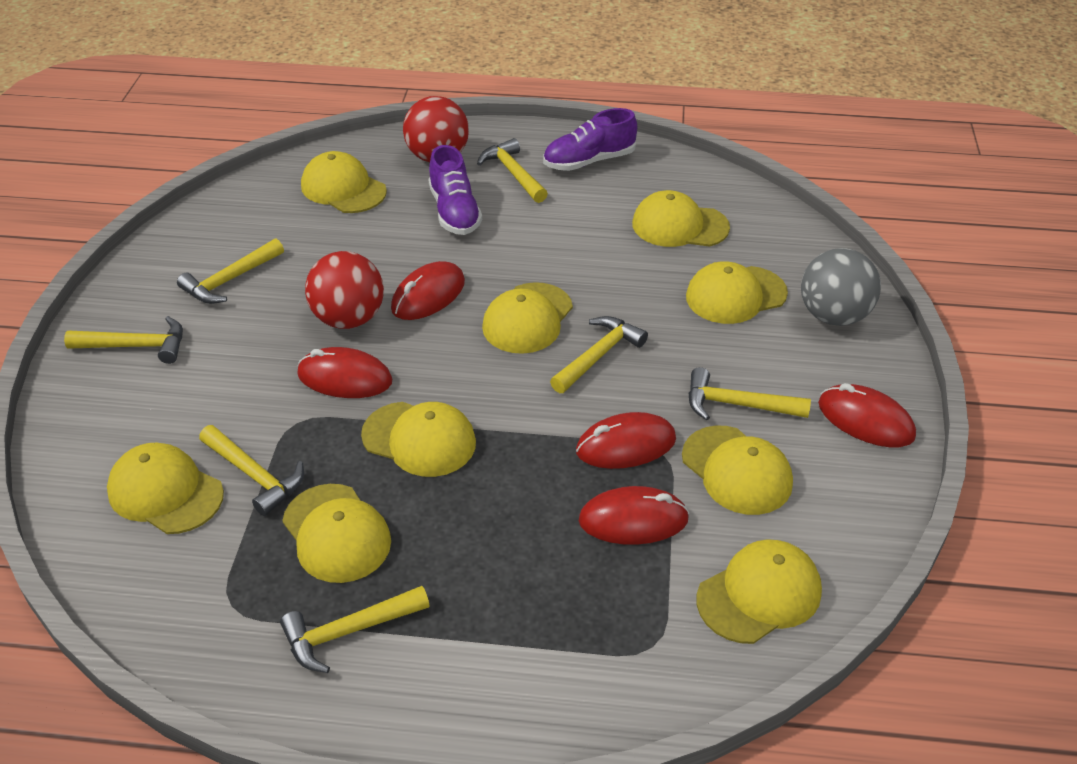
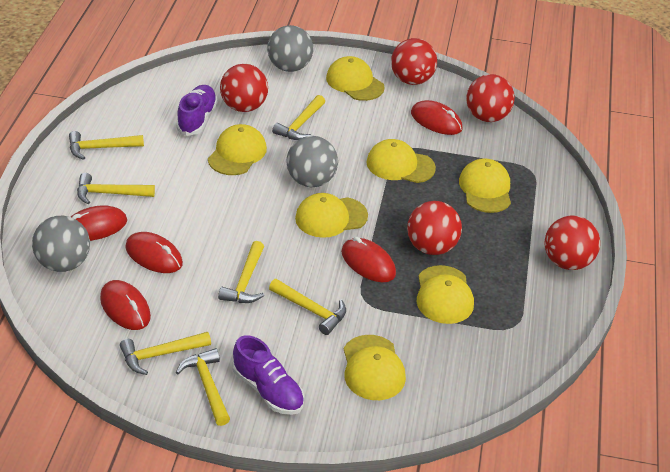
grey ball: 1 -> 3
red ball: 2 -> 5
yellow cap: 9 -> 7

